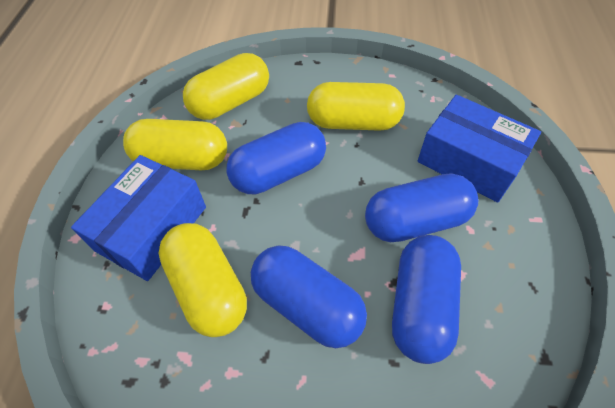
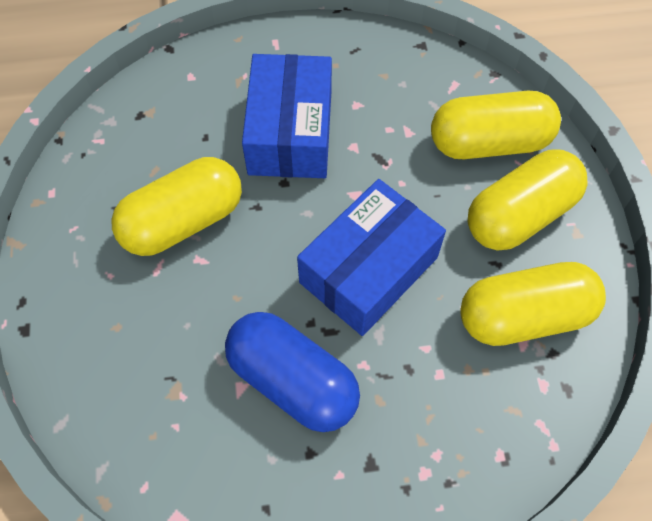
blue capsule: 4 -> 1

